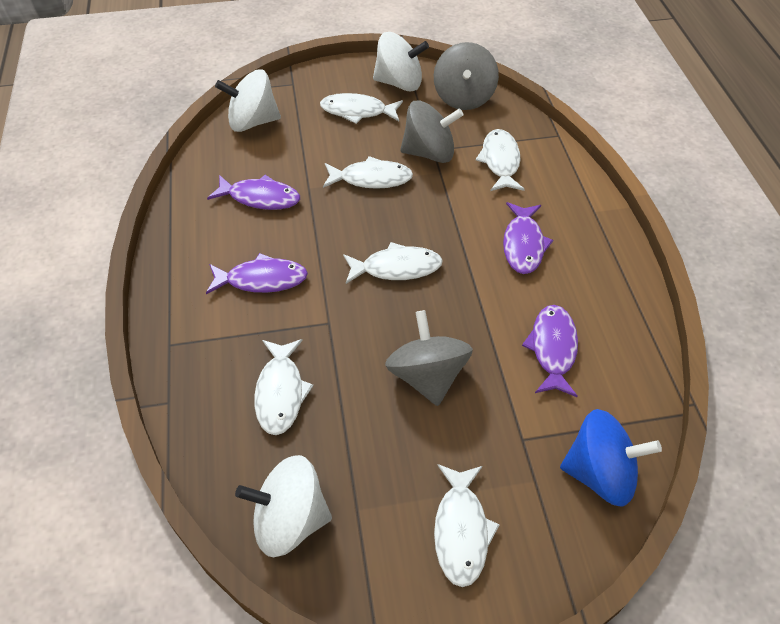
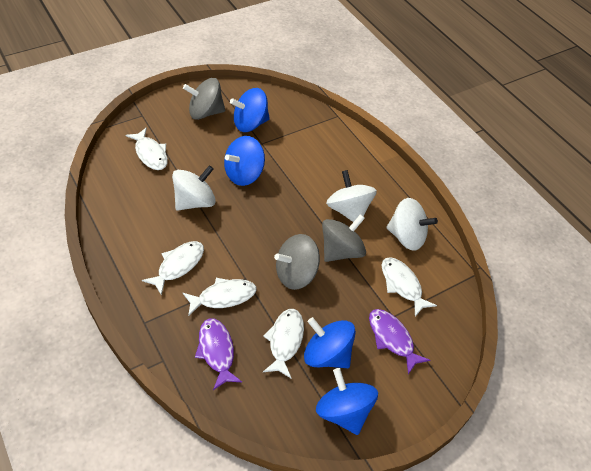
blue spinning top: 1 -> 4
purple fish: 4 -> 2
white fish: 6 -> 5

